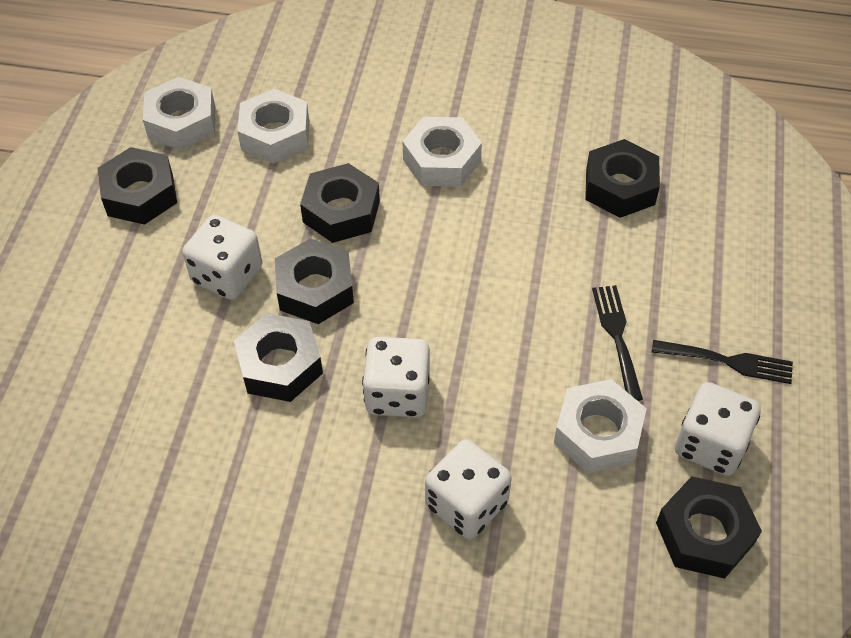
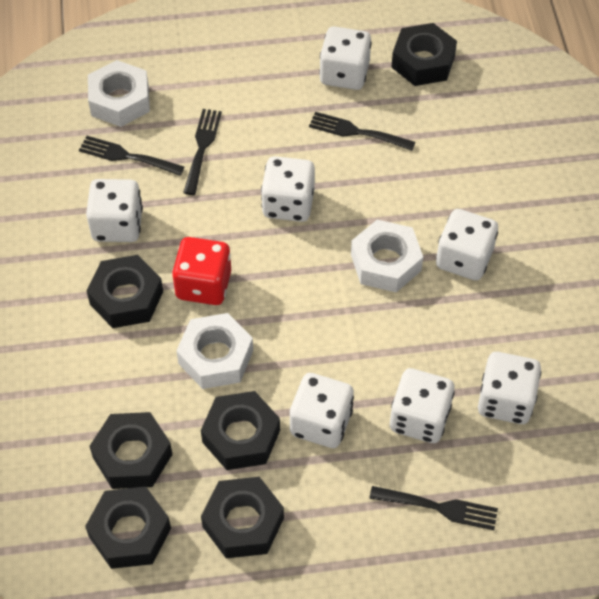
black fork: 2 -> 4
red dice: 0 -> 1
white dice: 4 -> 7
white nut: 4 -> 3

